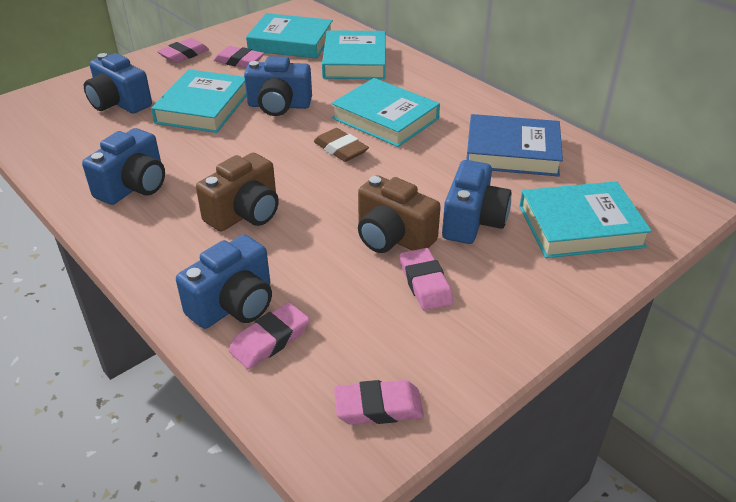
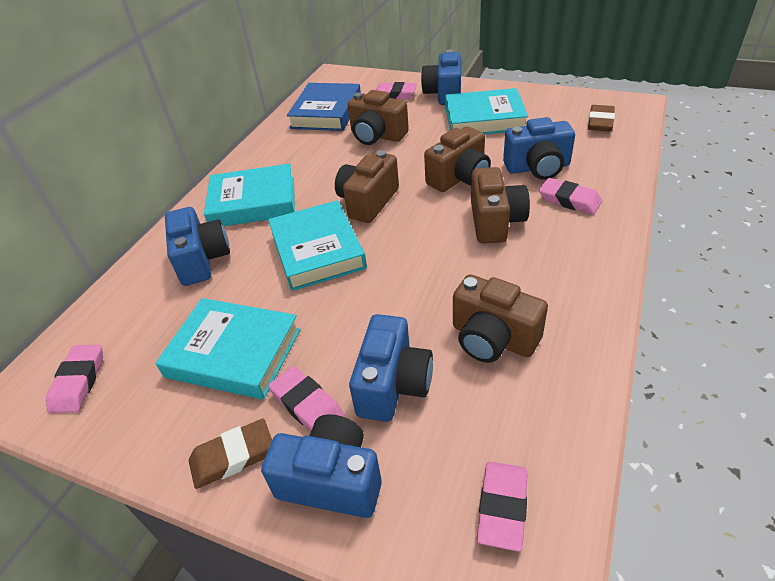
brown camera: 2 -> 5
brown eraser: 1 -> 2
turquoise book: 5 -> 4

